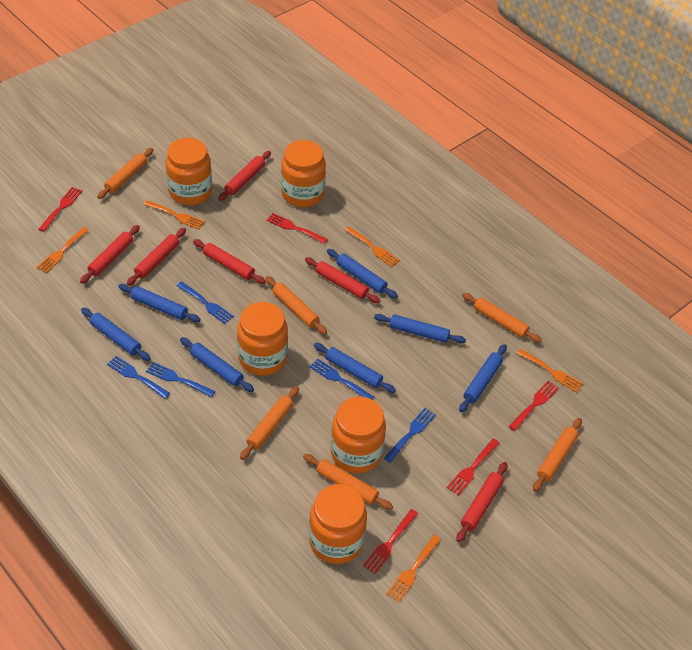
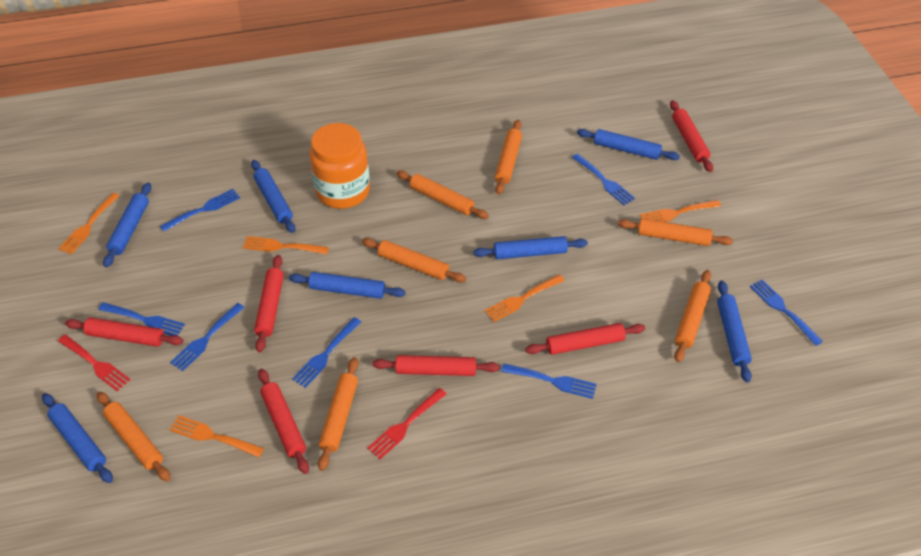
blue fork: 5 -> 7
orange jar: 5 -> 1
orange rolling pin: 6 -> 7
red fork: 5 -> 2

